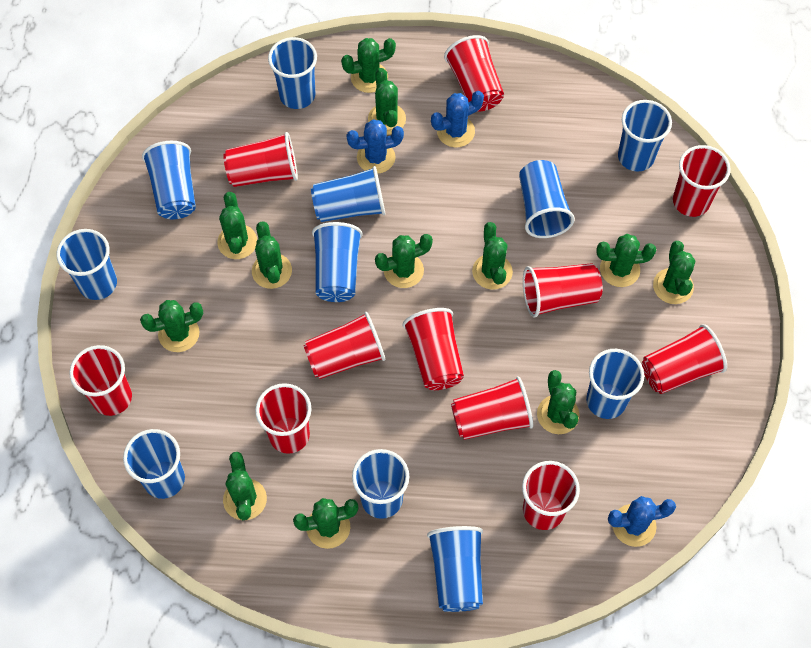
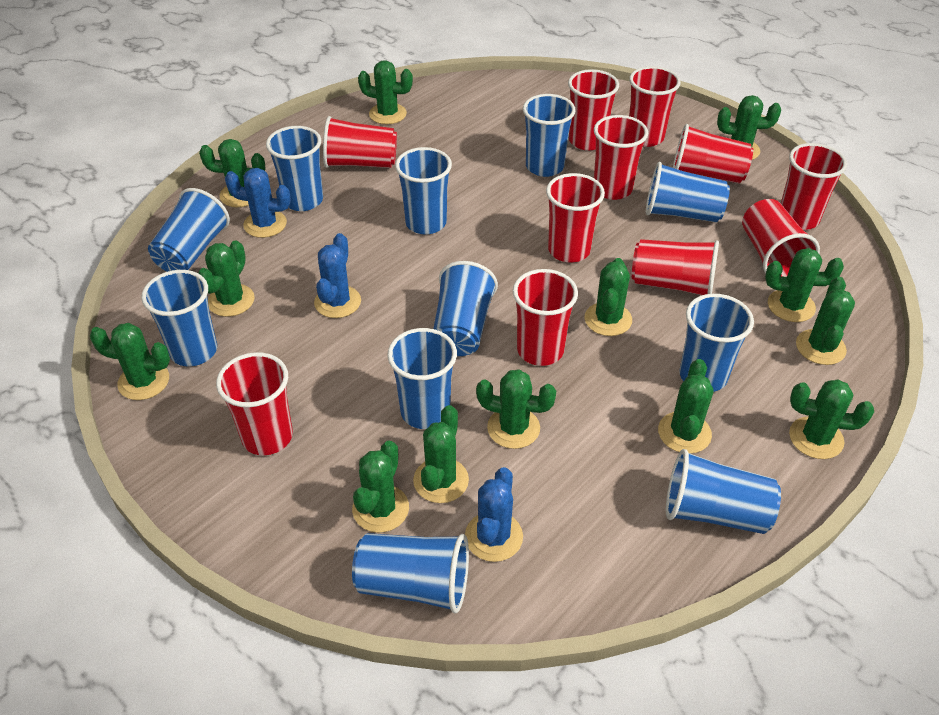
green cactus: 12 -> 13

